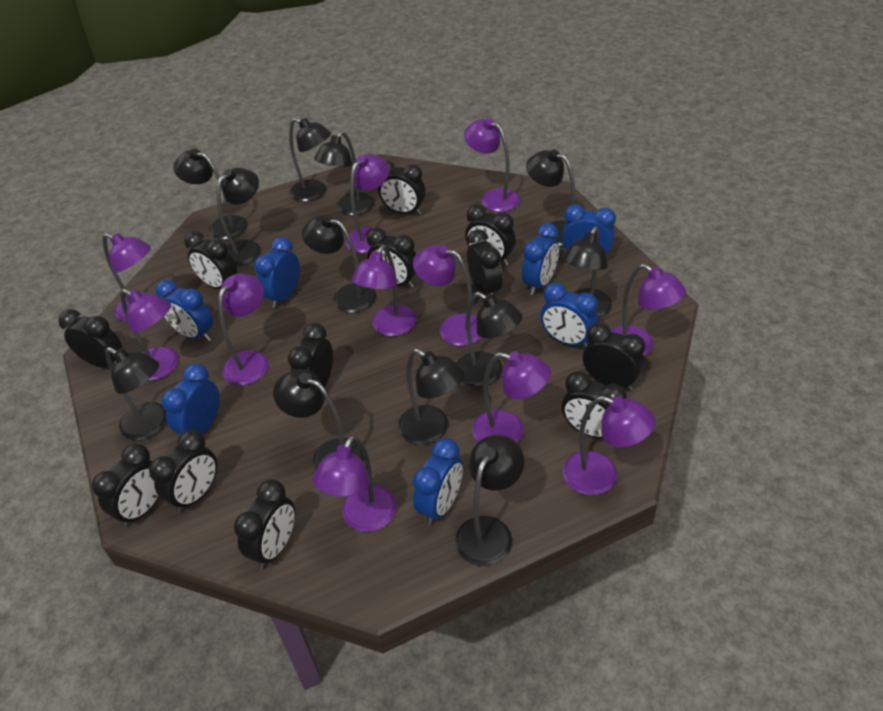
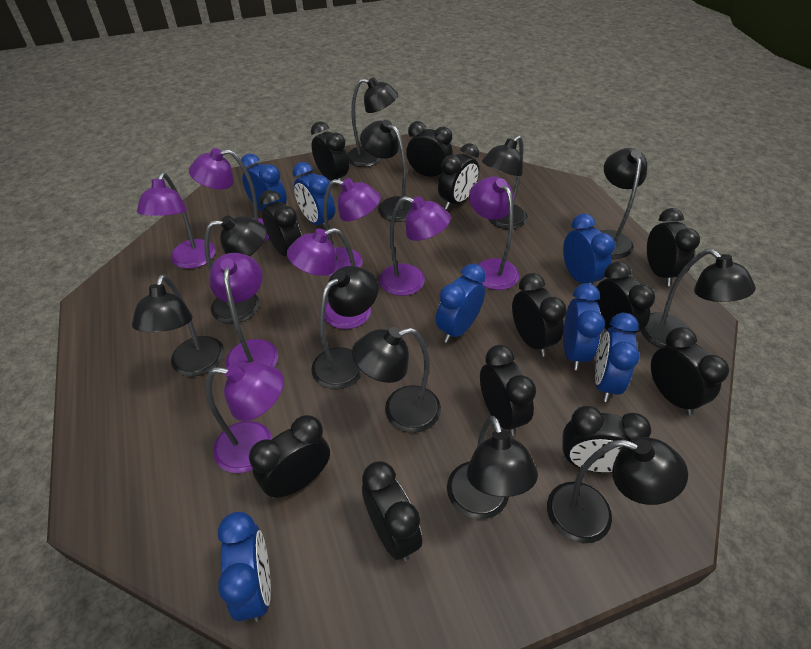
black lamp: 12 -> 11
purple lamp: 11 -> 8

